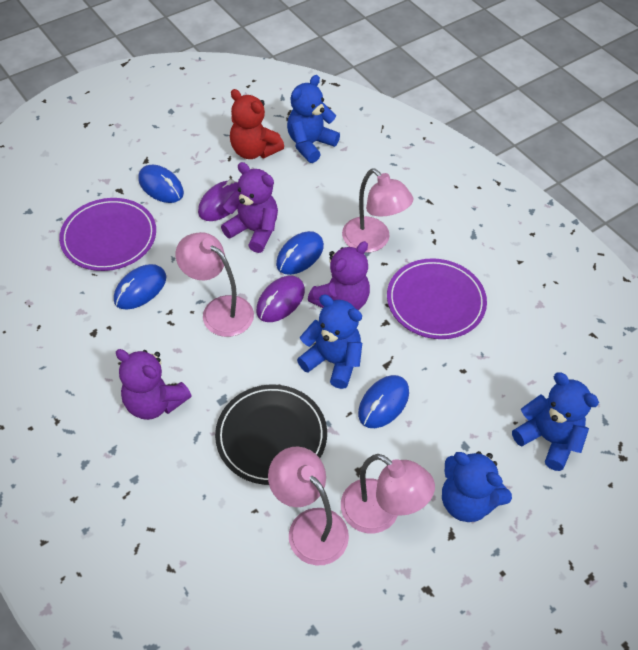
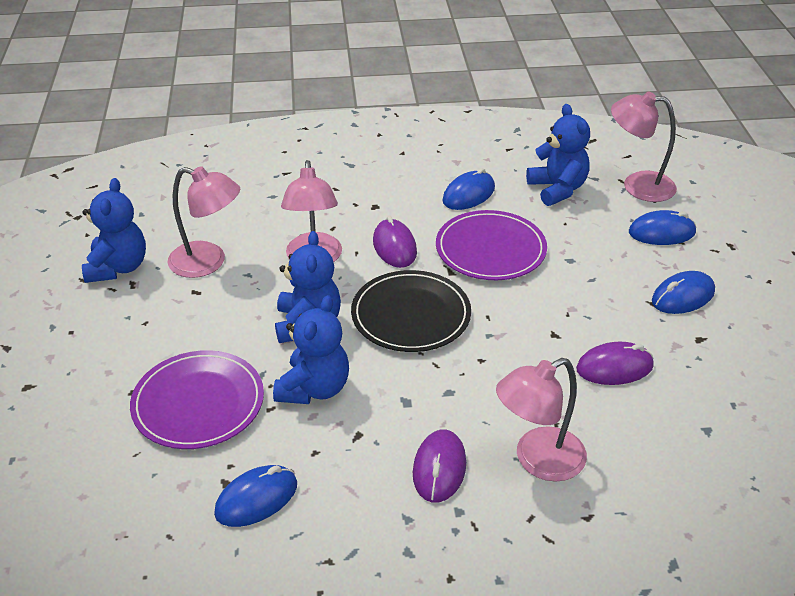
purple mouse: 2 -> 3
purple teddy bear: 3 -> 0
red teddy bear: 1 -> 0

